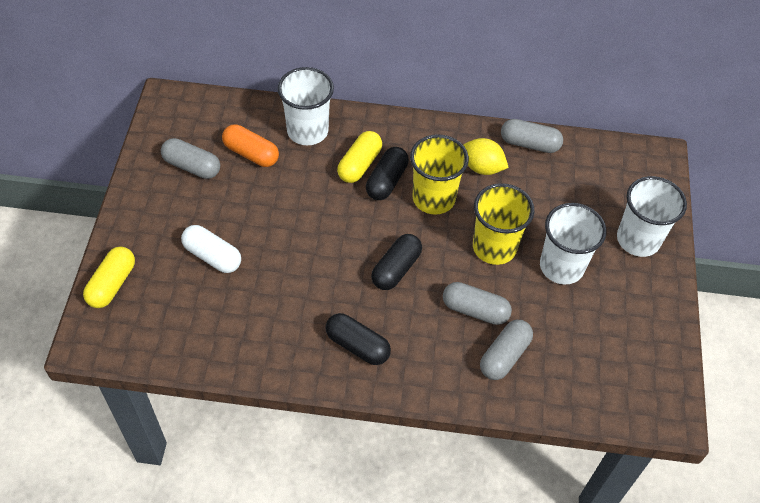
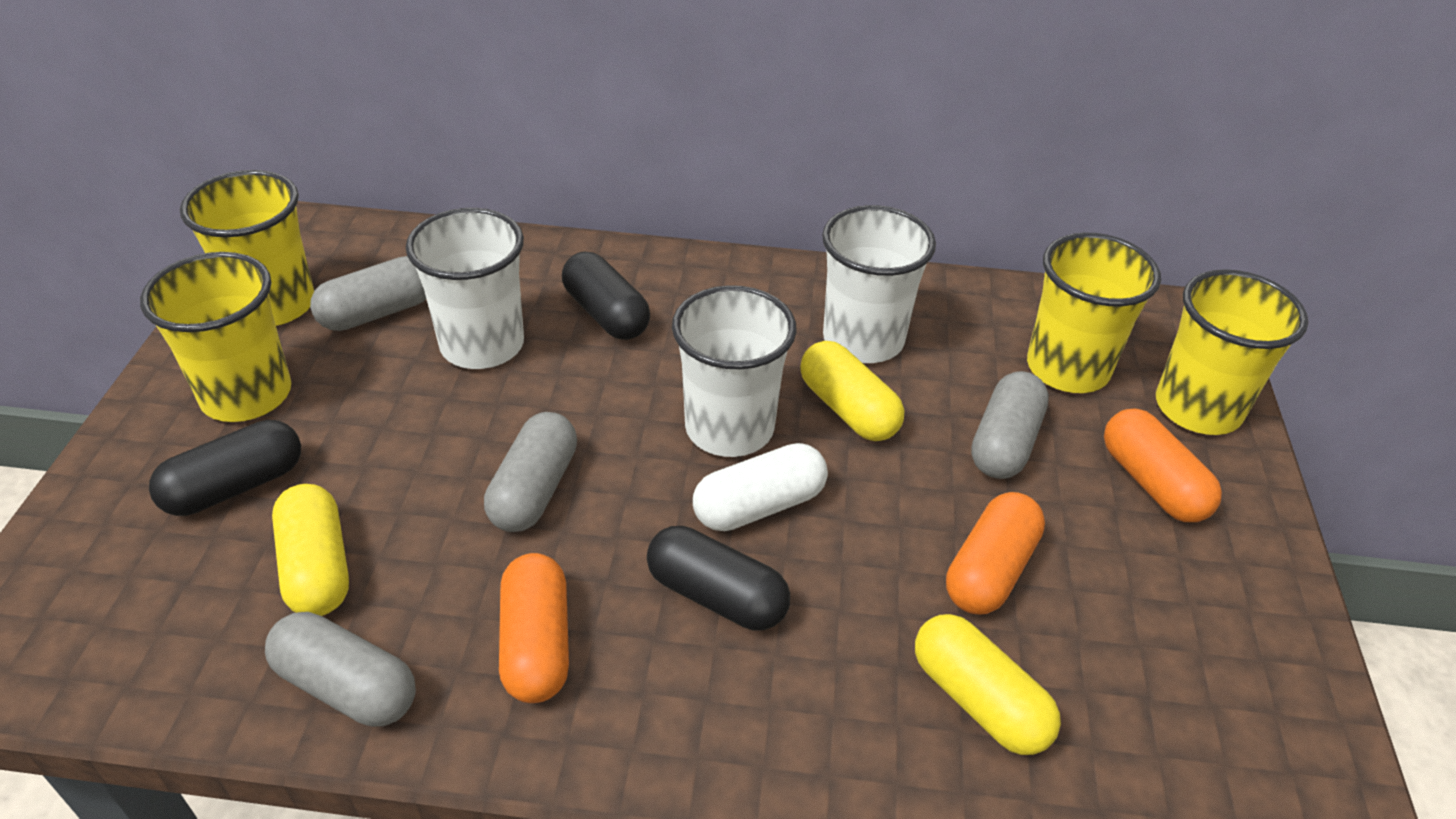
orange capsule: 1 -> 3
yellow capsule: 2 -> 3
yellow cup: 2 -> 4
yellow lemon: 1 -> 0

